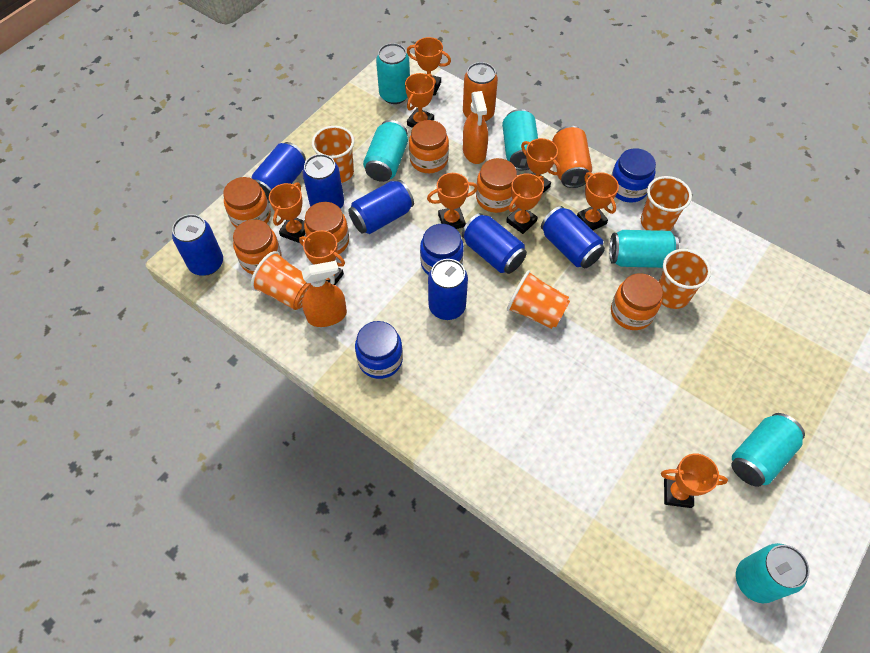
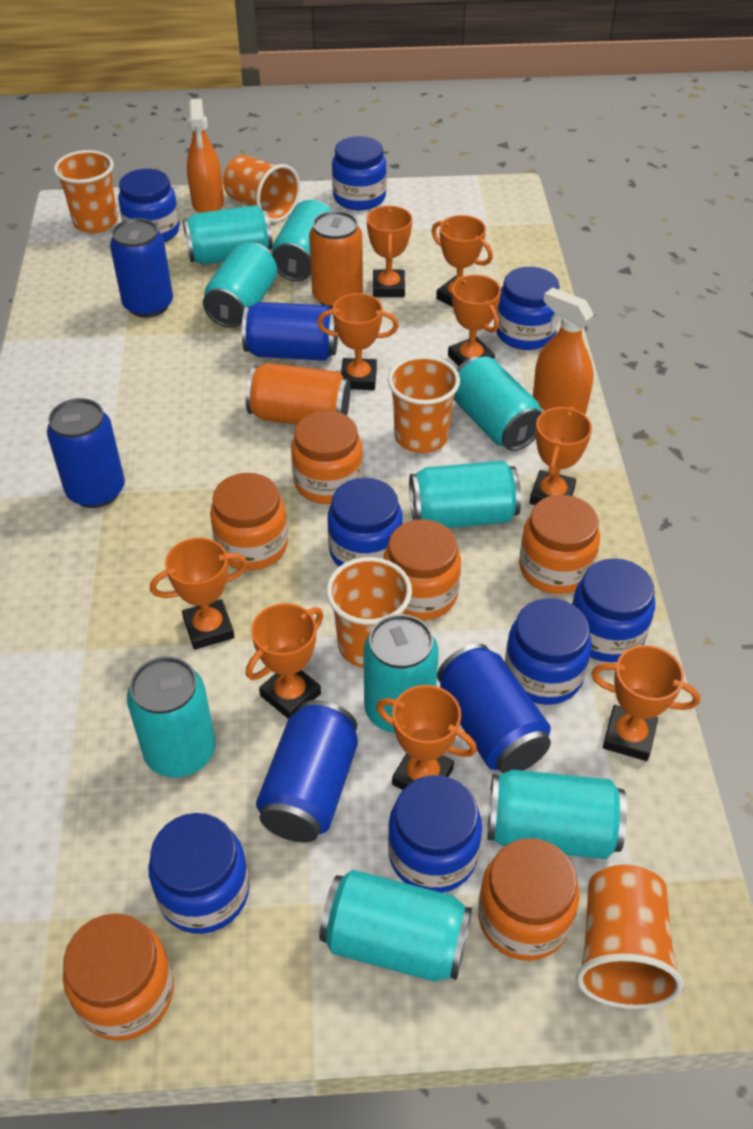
blue can: 7 -> 5
blue jar: 3 -> 8
turquoise can: 6 -> 9

